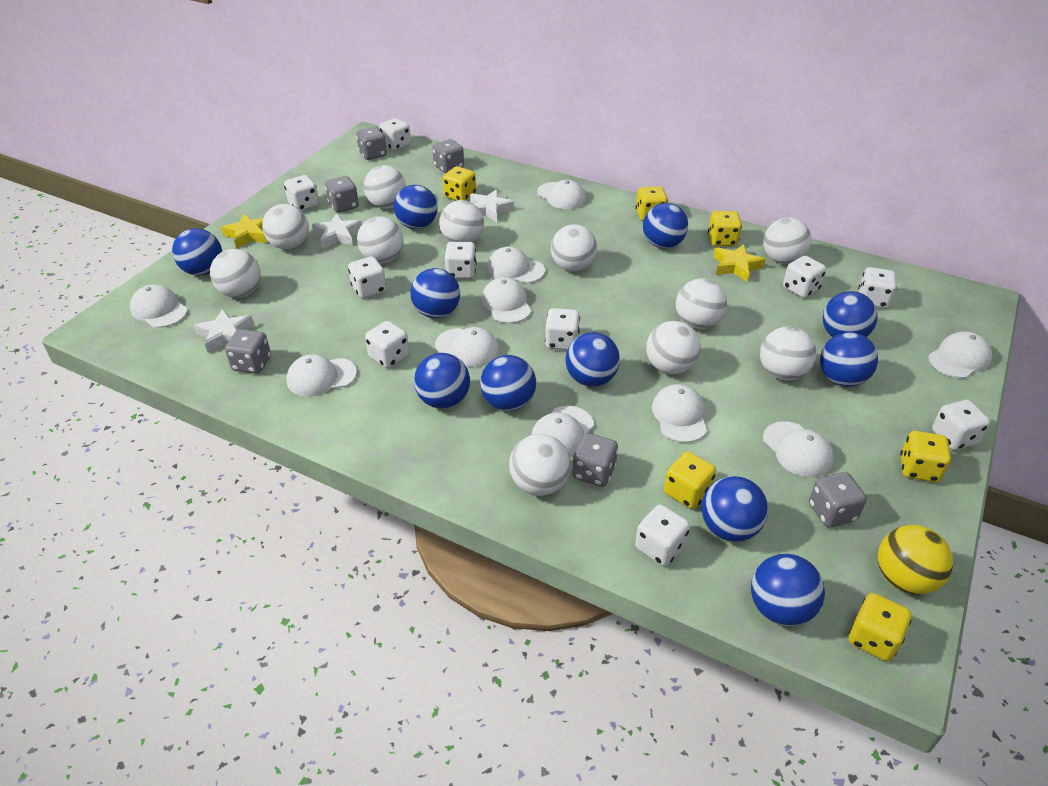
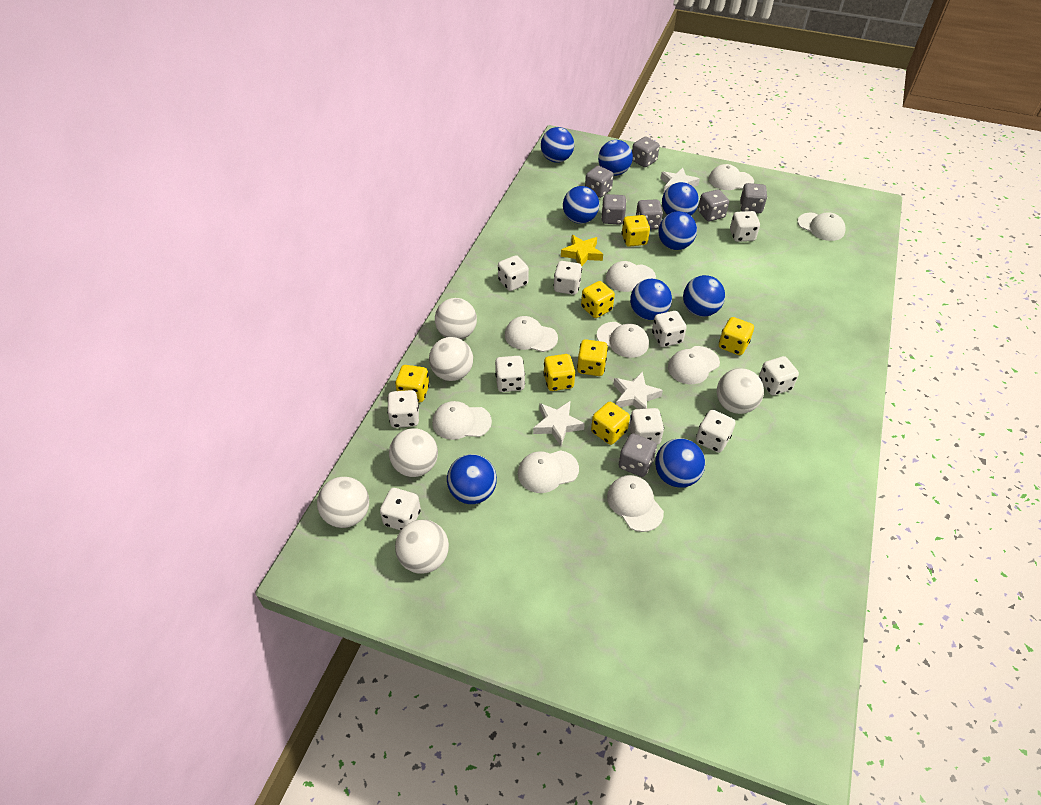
blue ball: 11 -> 9
grey dice: 6 -> 7
white ball: 11 -> 6
white cap: 10 -> 9
yellow ball: 1 -> 0
yellow dice: 6 -> 7
yellow star: 2 -> 1

